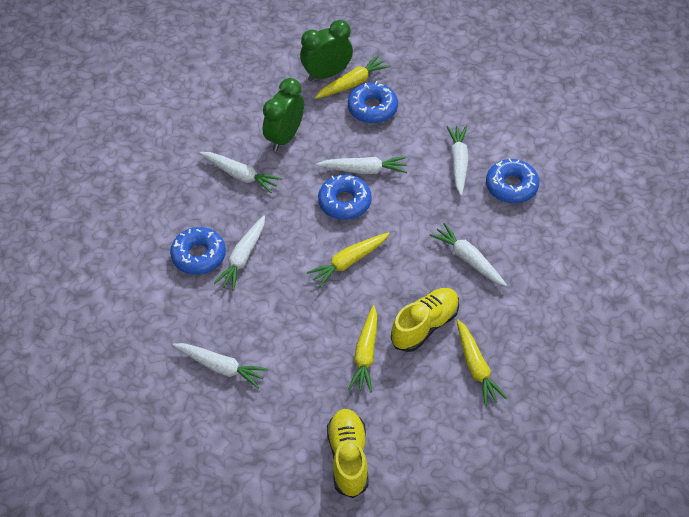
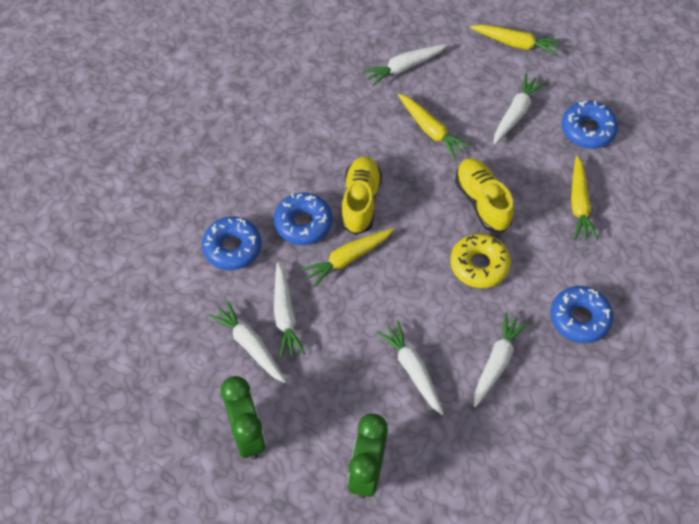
yellow donut: 0 -> 1

